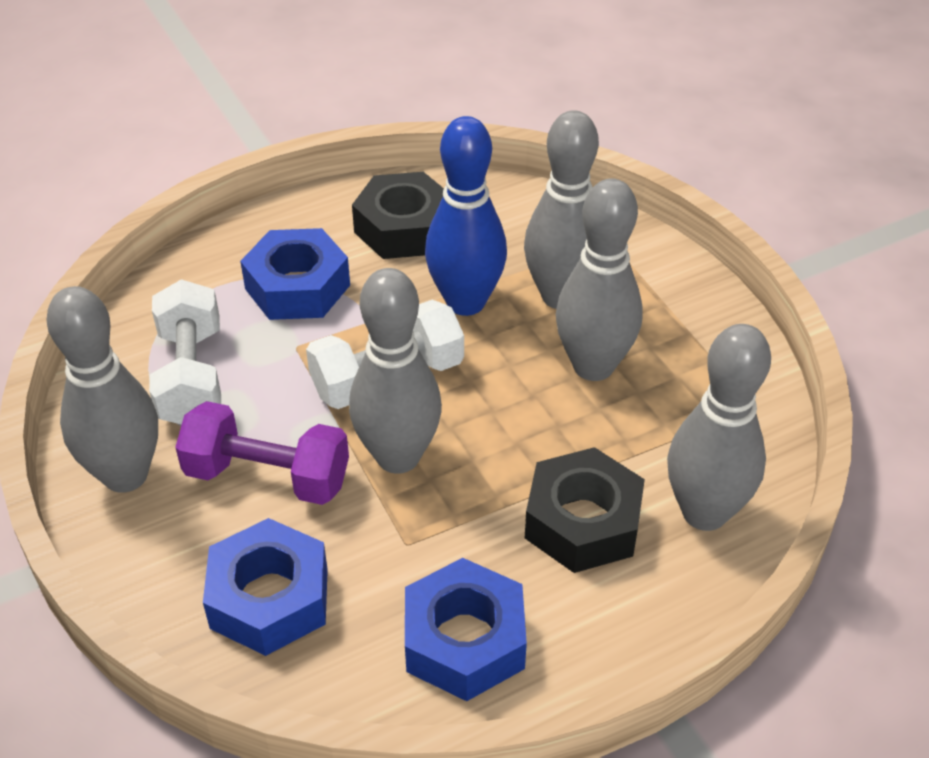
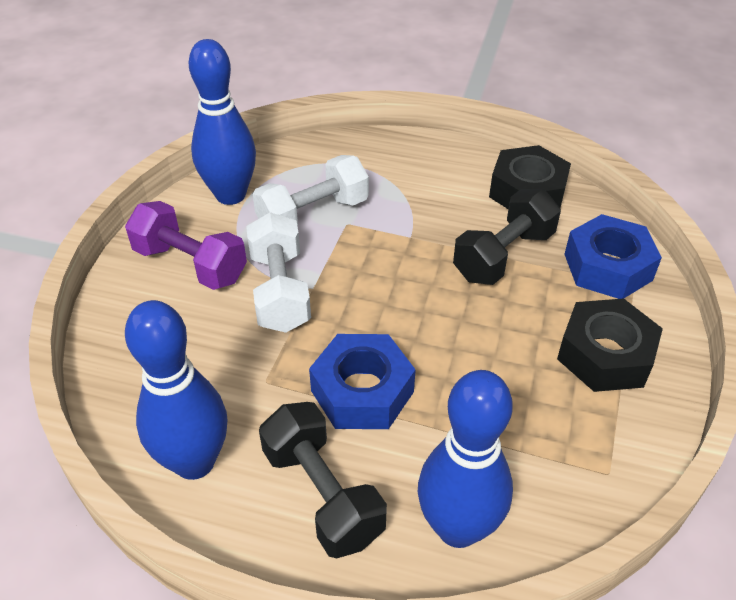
black dumbbell: 0 -> 2
blue bowling pin: 1 -> 3
blue nut: 3 -> 2
grey bowling pin: 5 -> 0

